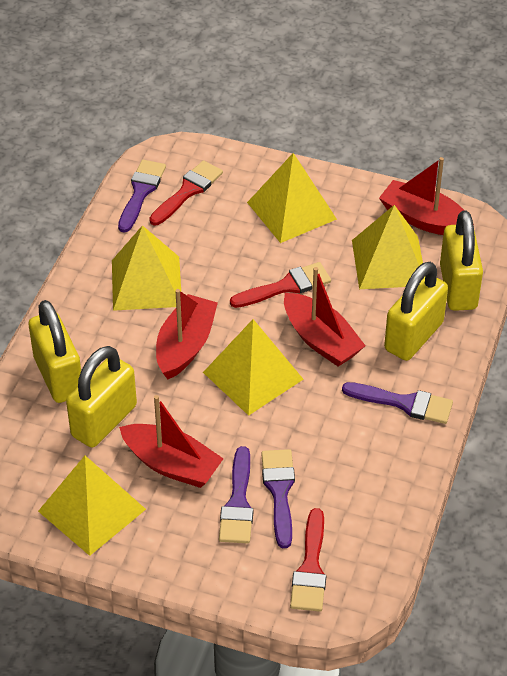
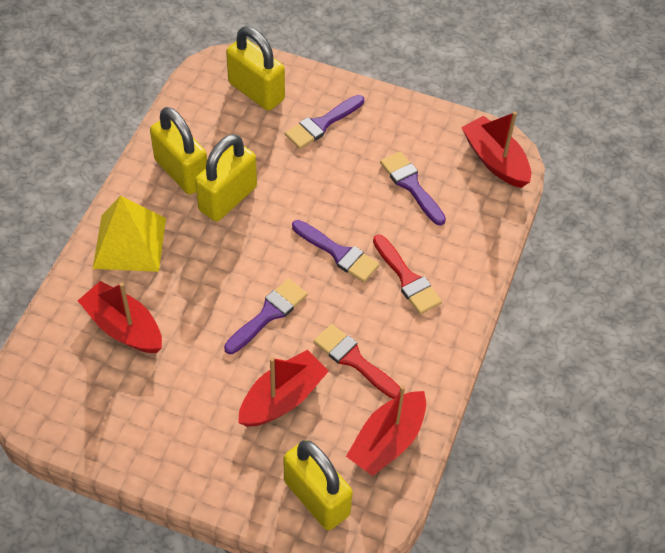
red brush: 3 -> 2
yellow pyramid: 5 -> 1

